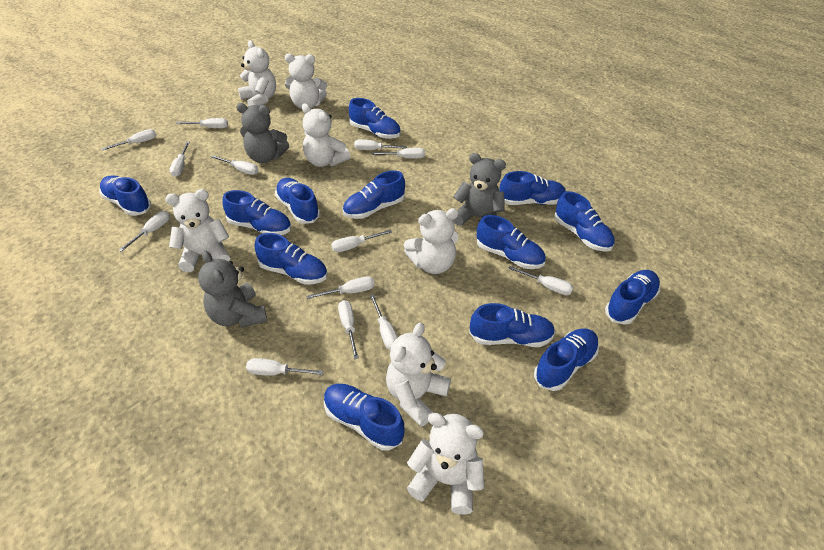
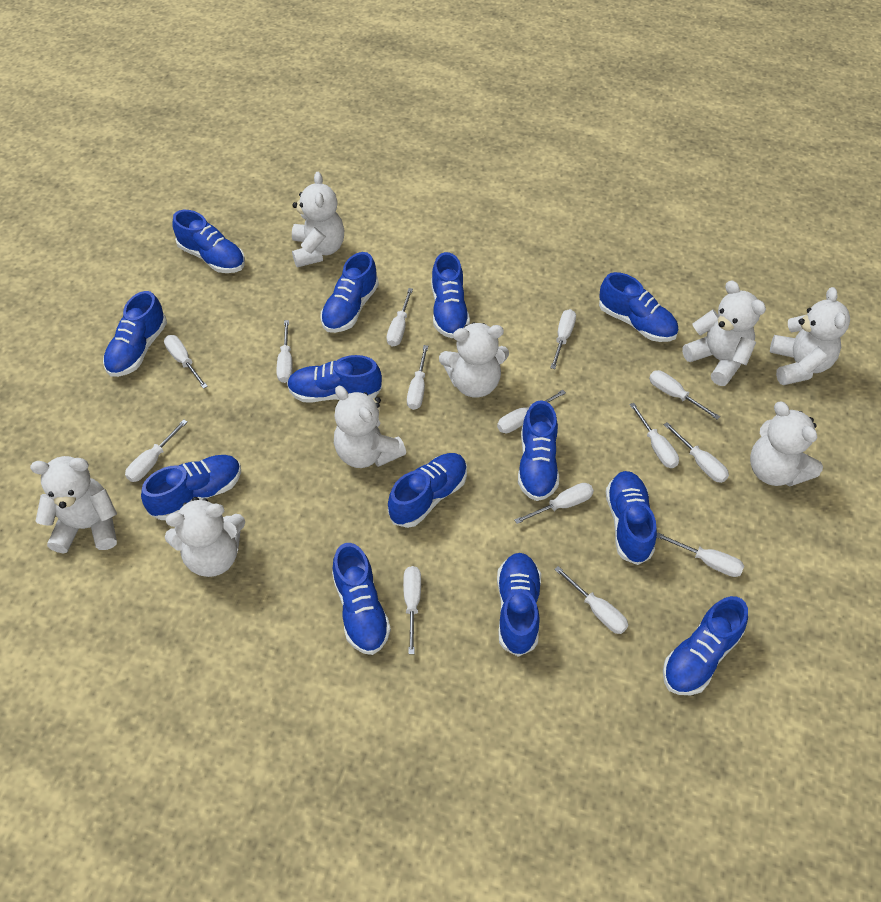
grey teddy bear: 3 -> 0
white screwdriver: 13 -> 14
white teddy bear: 7 -> 8

